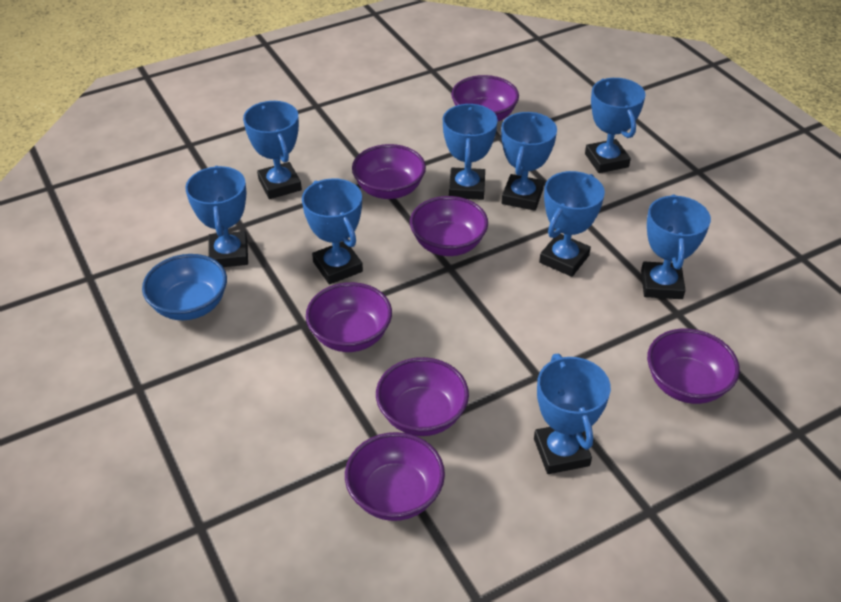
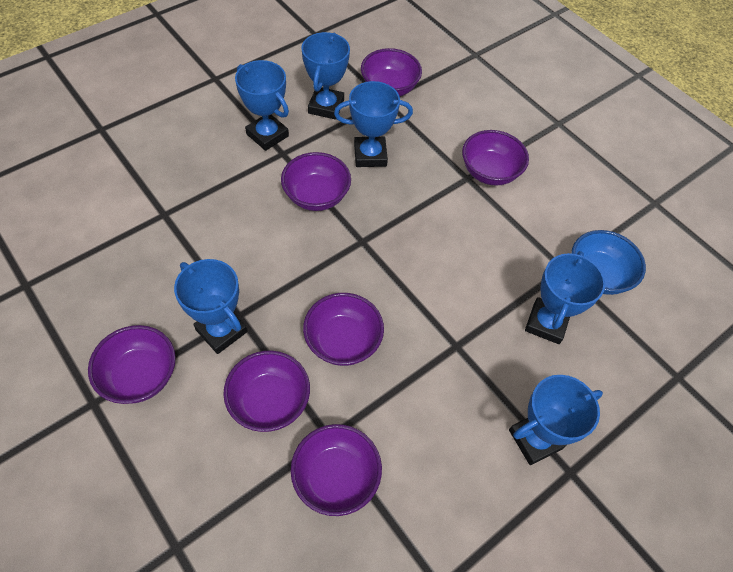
blue trophy: 9 -> 6

